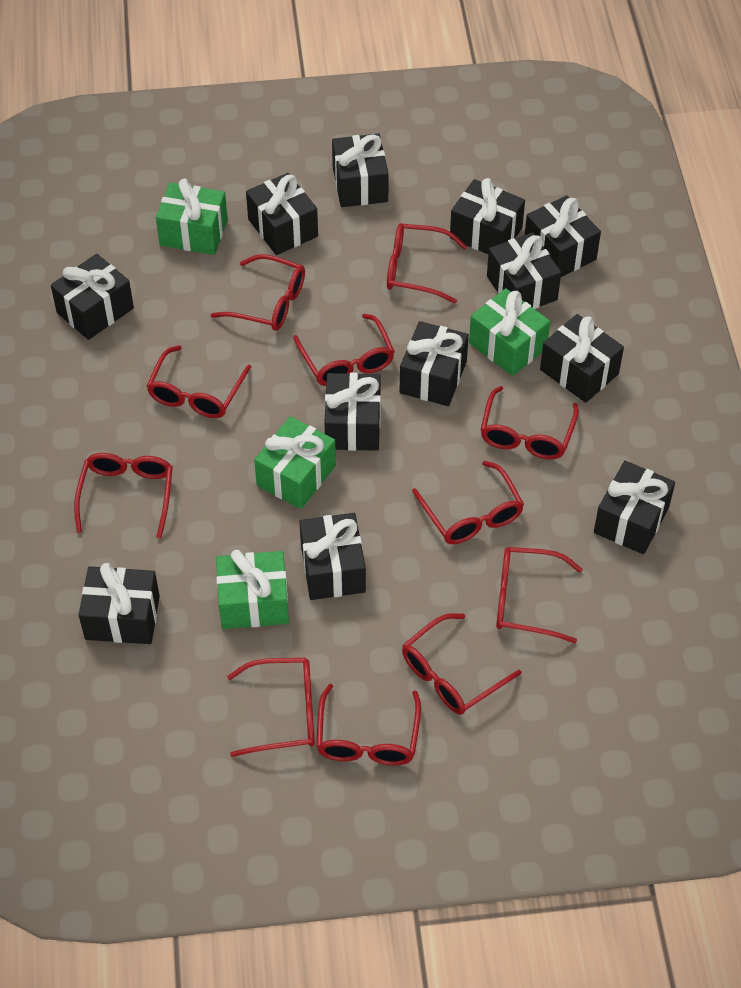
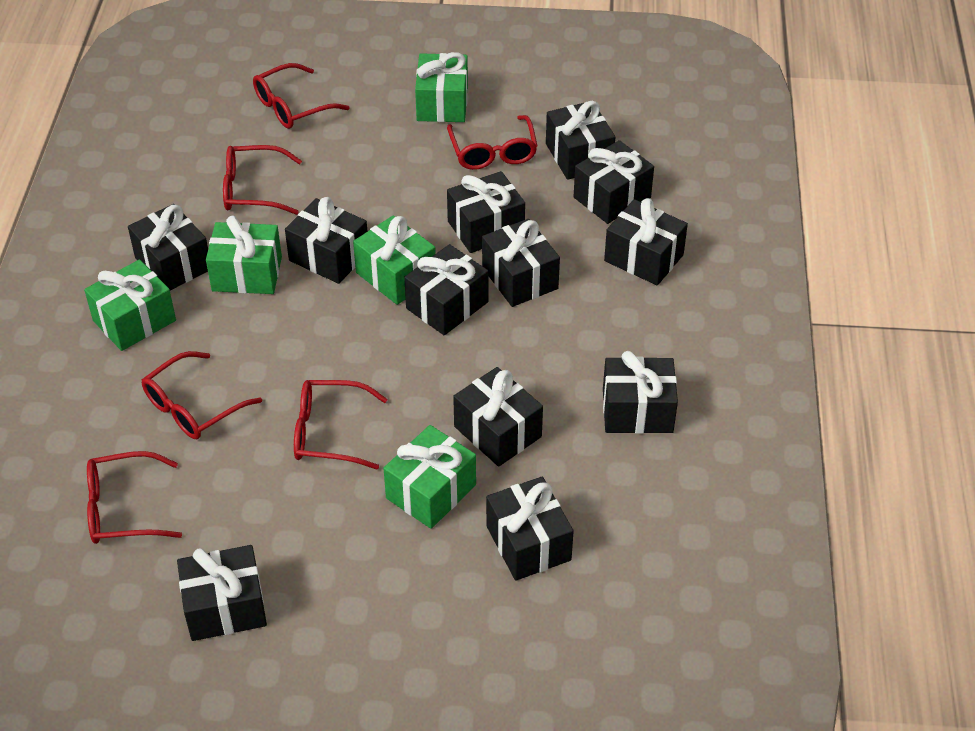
green gift: 4 -> 5
red glasses: 11 -> 6

